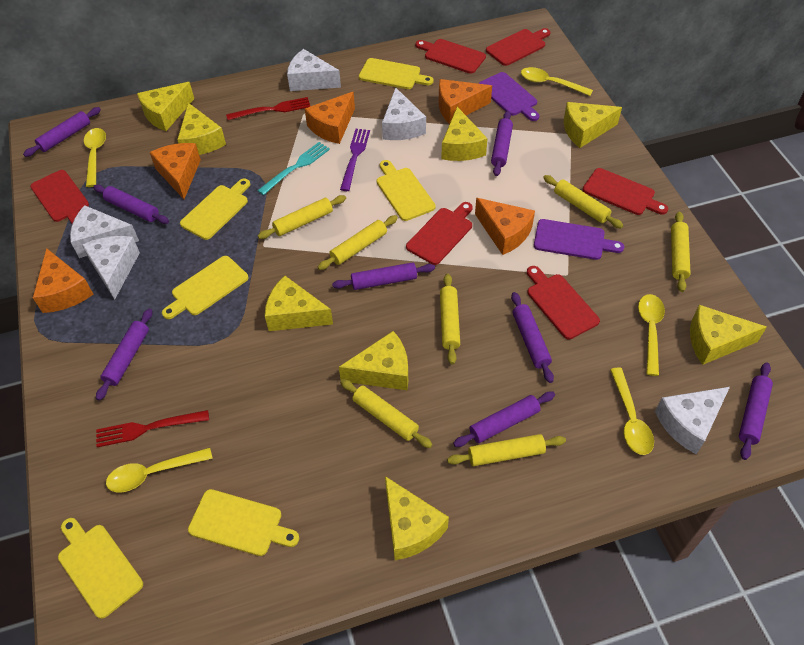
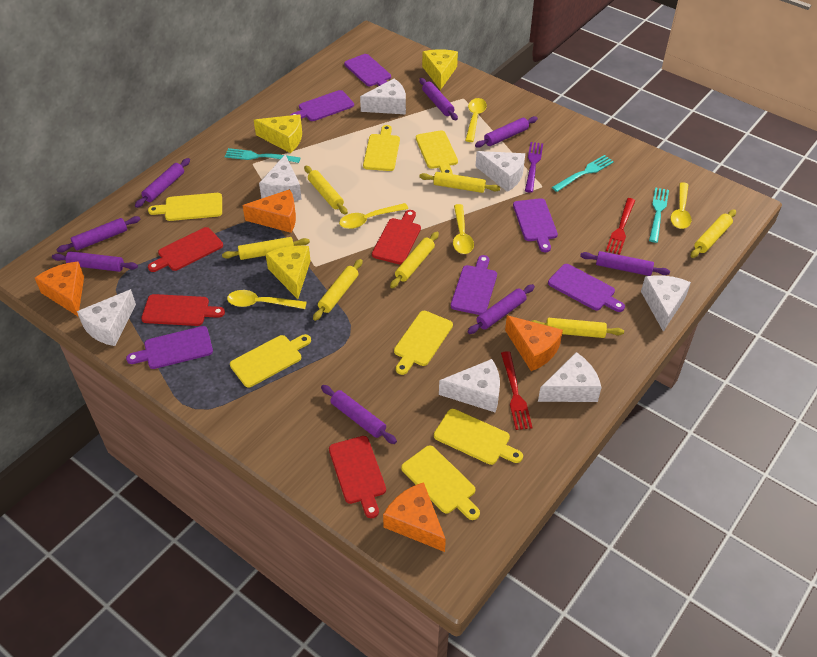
orange cheese: 5 -> 4
purple cutting board: 2 -> 6
red cutting board: 6 -> 4
turquoise fork: 1 -> 3
white cheese: 5 -> 7
yellow cheese: 8 -> 3
yellow cutting board: 6 -> 7

